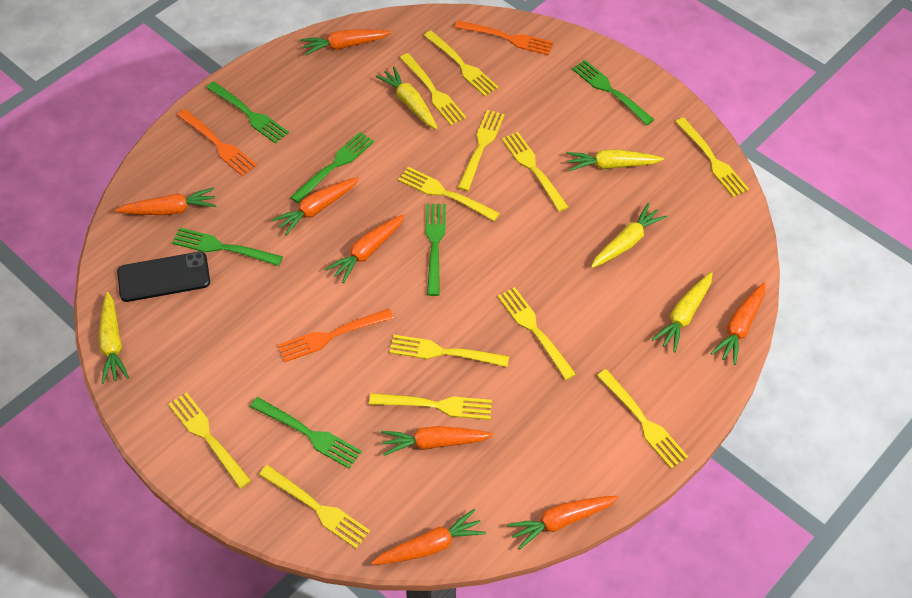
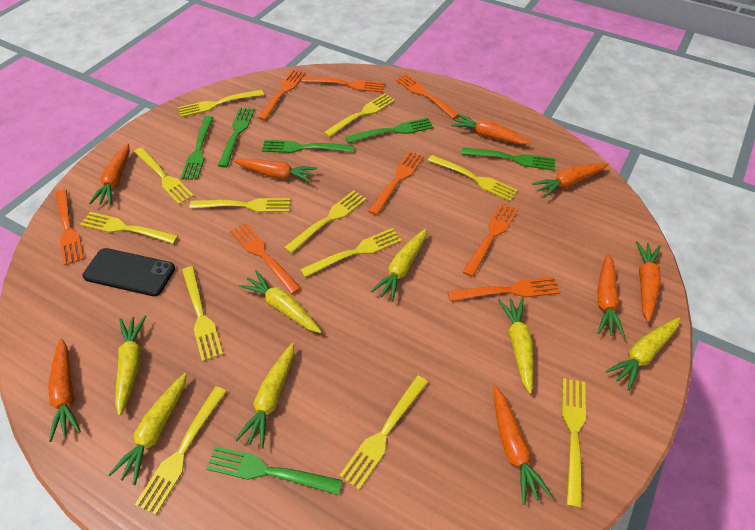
orange fork: 3 -> 8
yellow carrot: 5 -> 7

